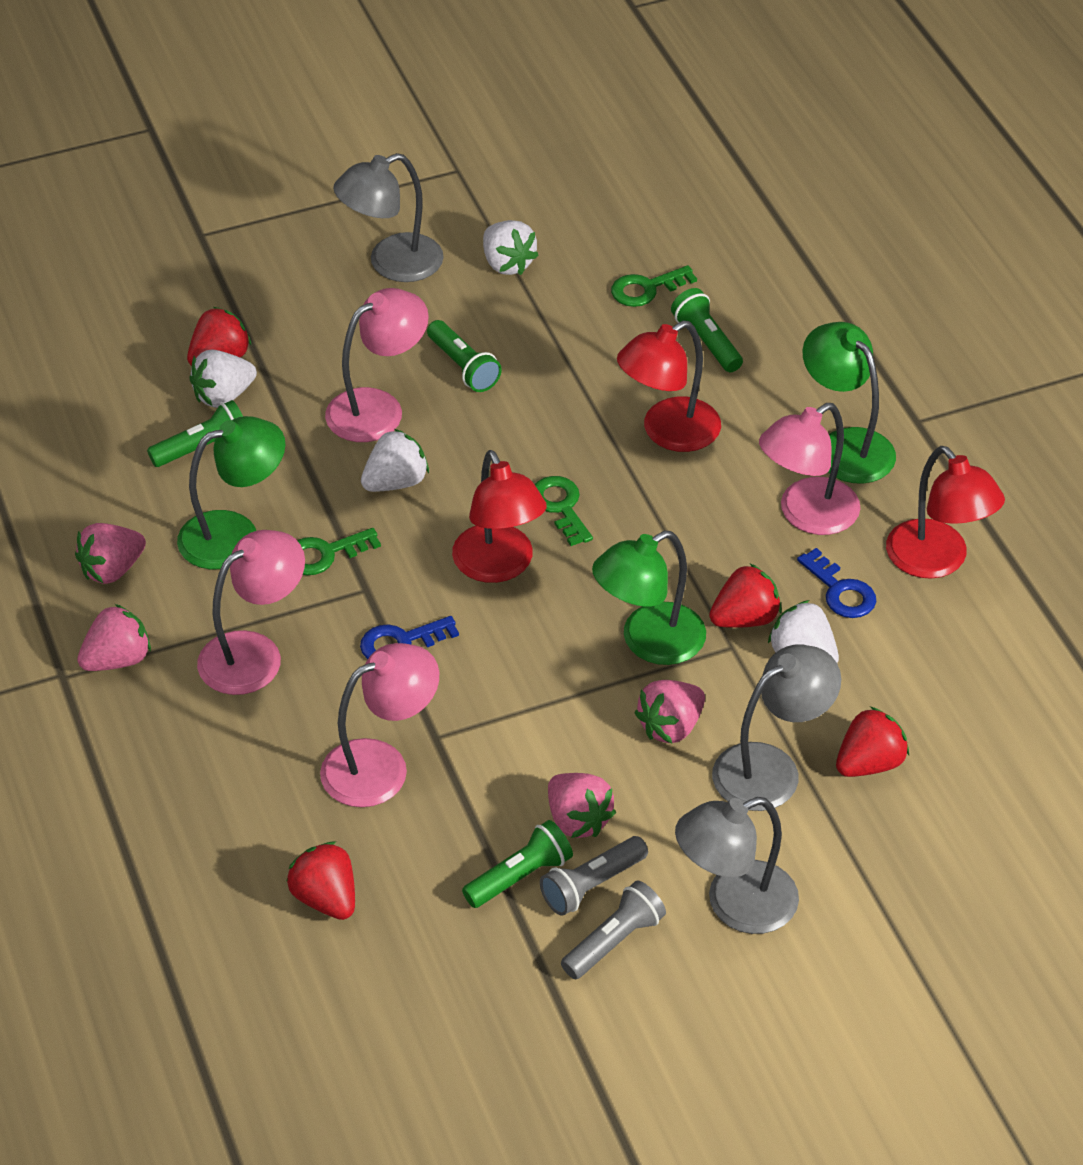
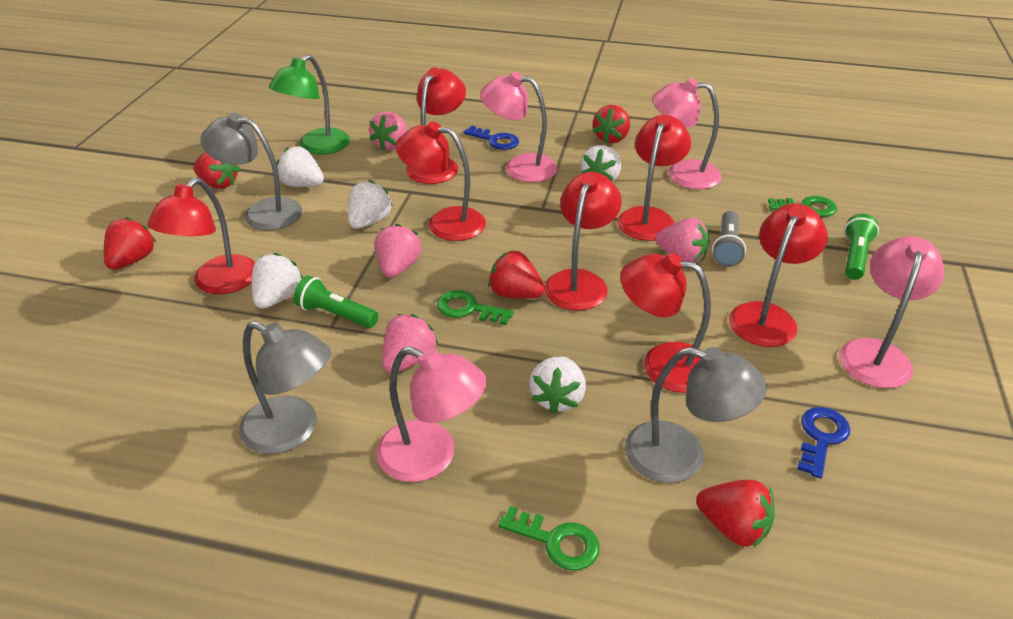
green flashlight: 4 -> 2
green lamp: 3 -> 1
grey flashlight: 2 -> 1
red lamp: 3 -> 7
red strawberry: 4 -> 5
white strawberry: 4 -> 5

